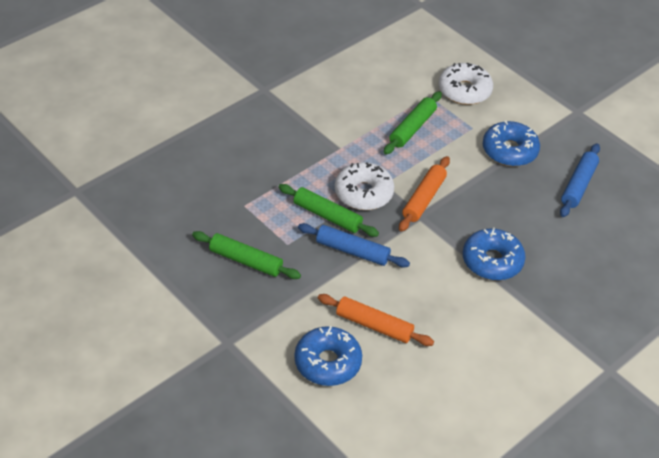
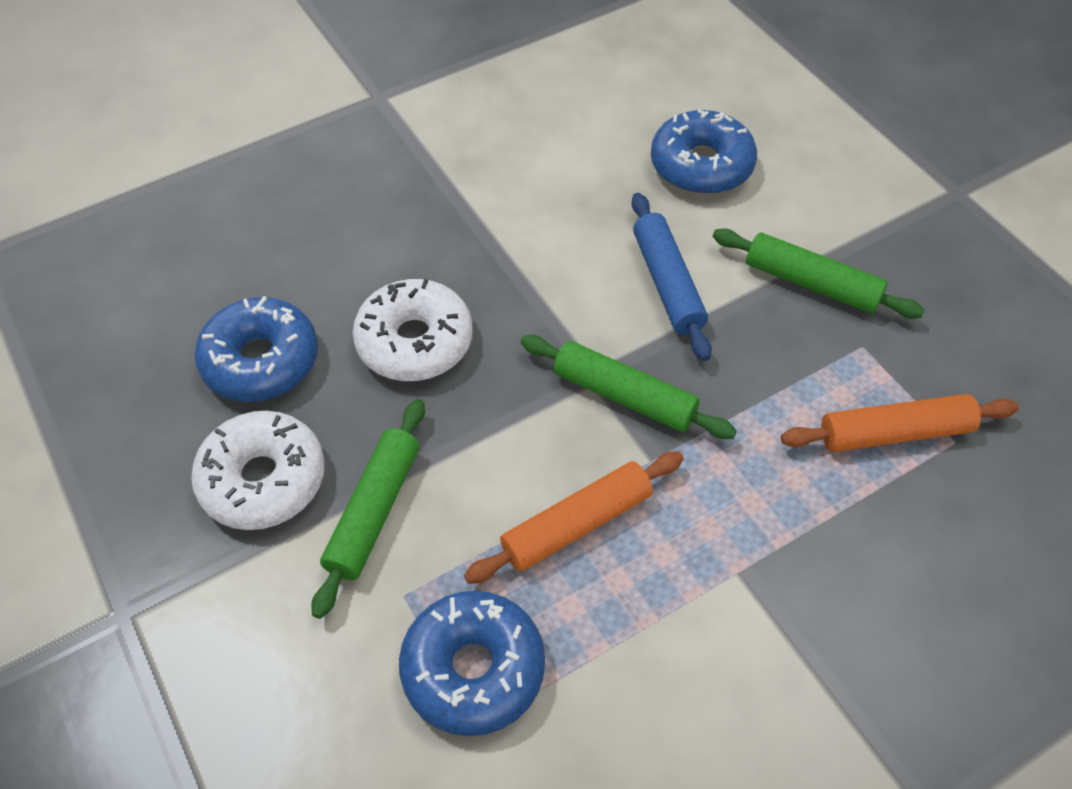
blue rolling pin: 2 -> 1

